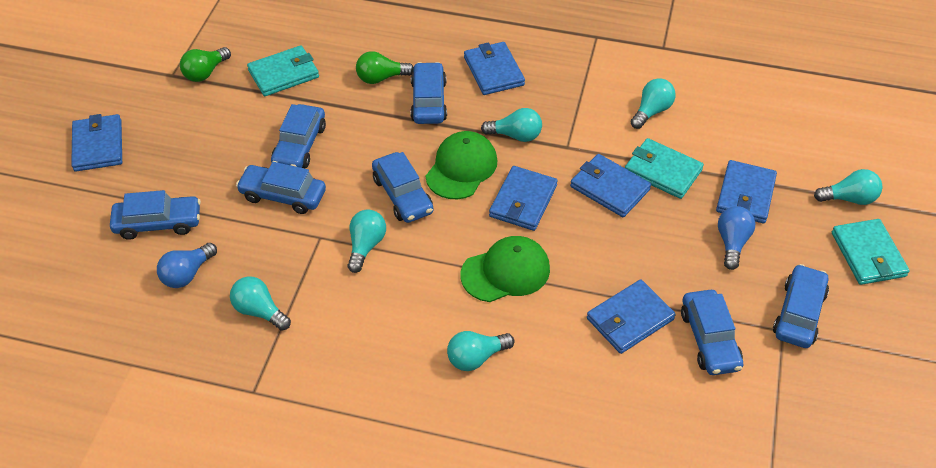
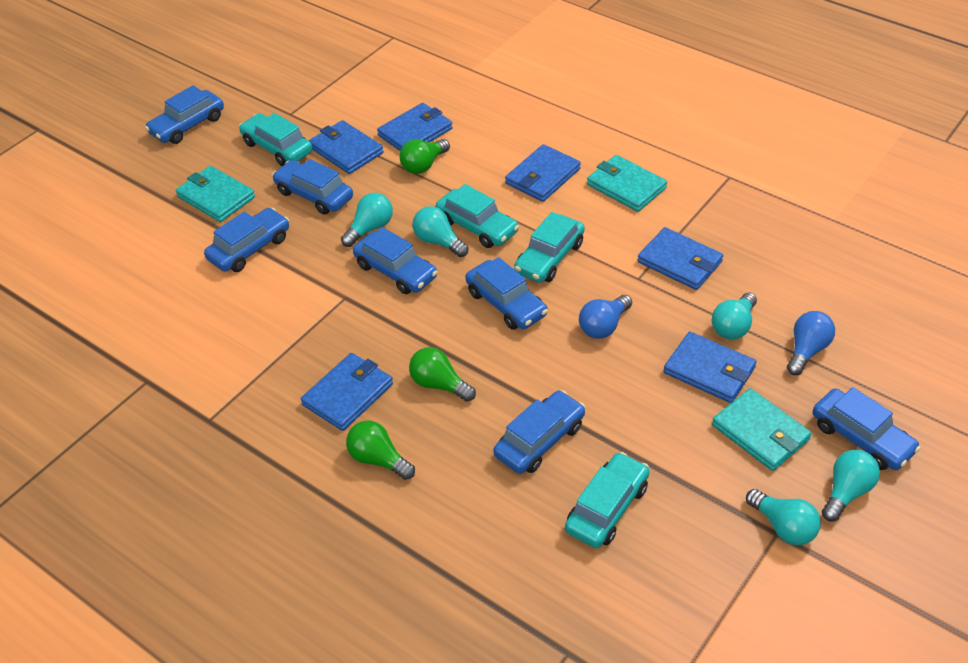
green cap: 2 -> 0
green light bulb: 2 -> 3
turquoise car: 0 -> 4
turquoise light bulb: 6 -> 5

